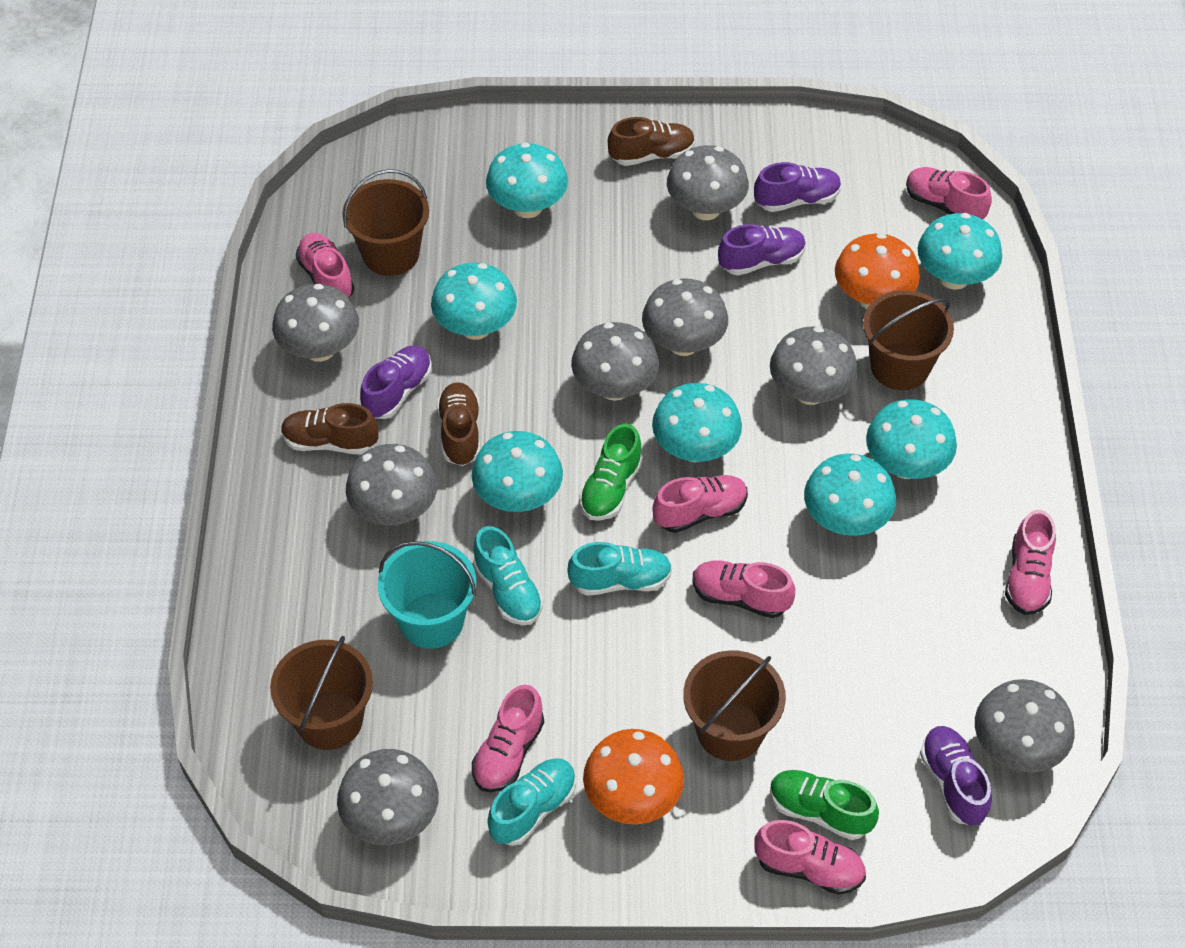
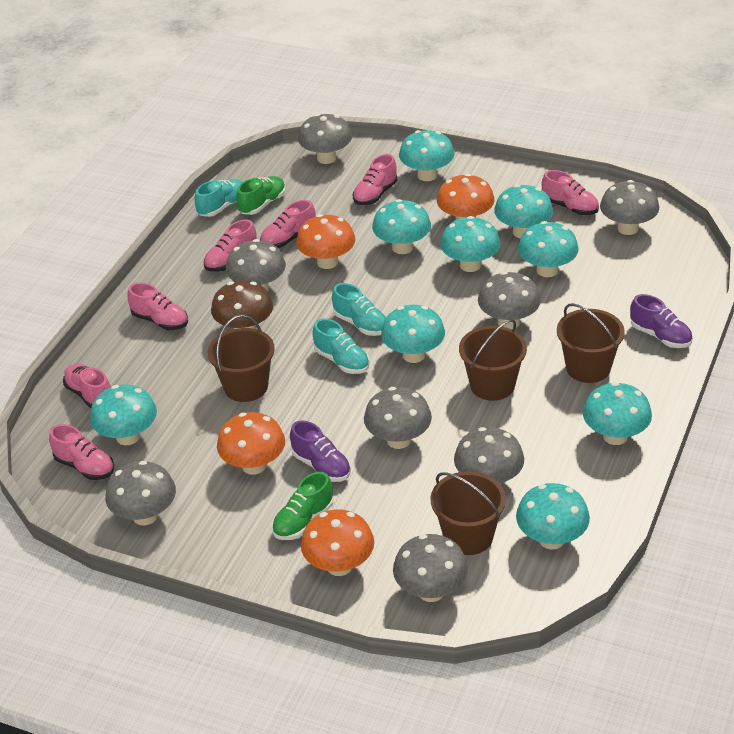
brown mushroom: 0 -> 1
brown shoe: 3 -> 0
orange mushroom: 2 -> 4
purple shoe: 4 -> 2
turquoise bucket: 1 -> 0
turquoise mushroom: 7 -> 9

